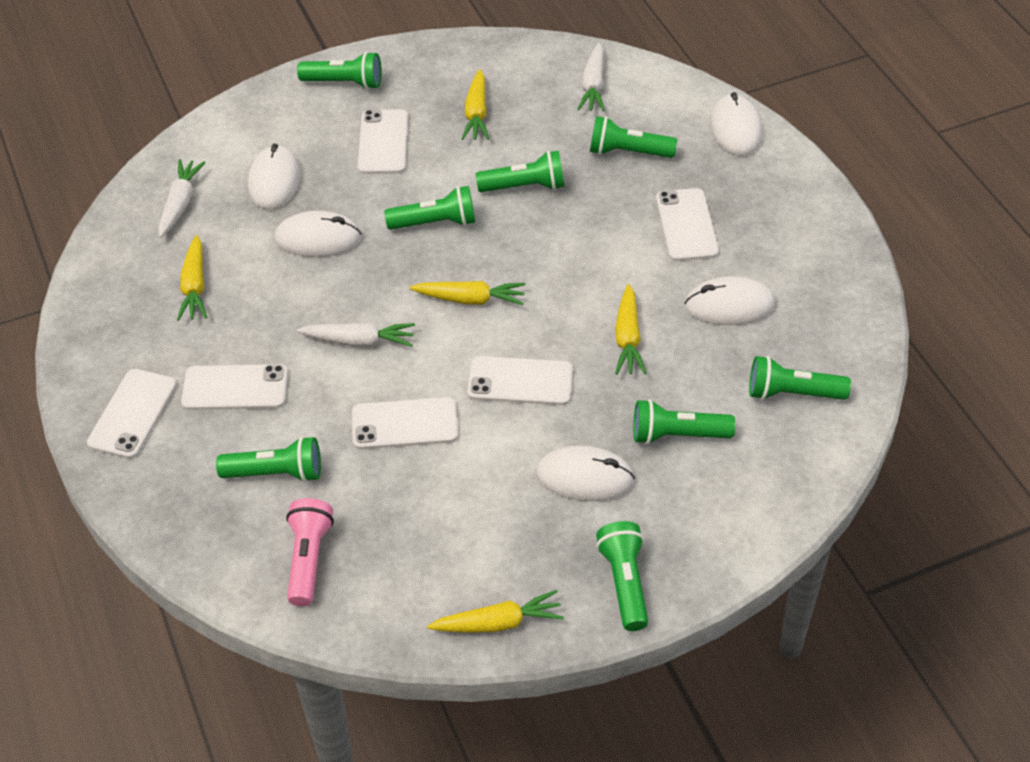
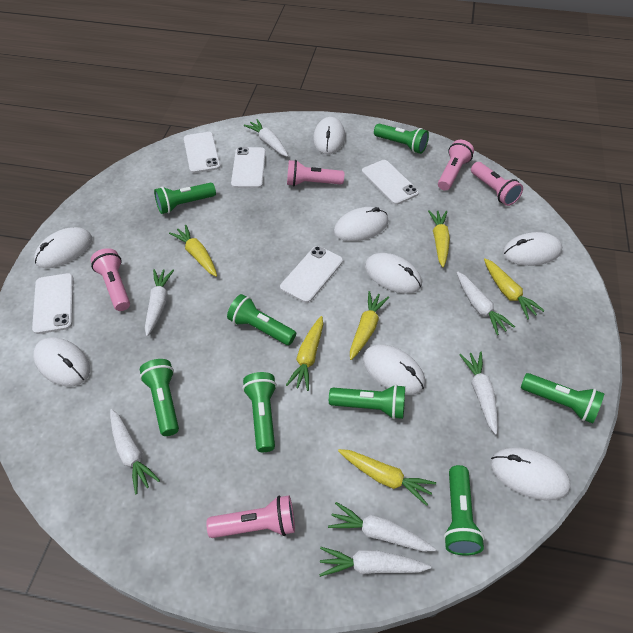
pink flashlight: 1 -> 5
white carrot: 3 -> 7
white mouse: 5 -> 8
white phone: 6 -> 5
yellow carrot: 5 -> 6

